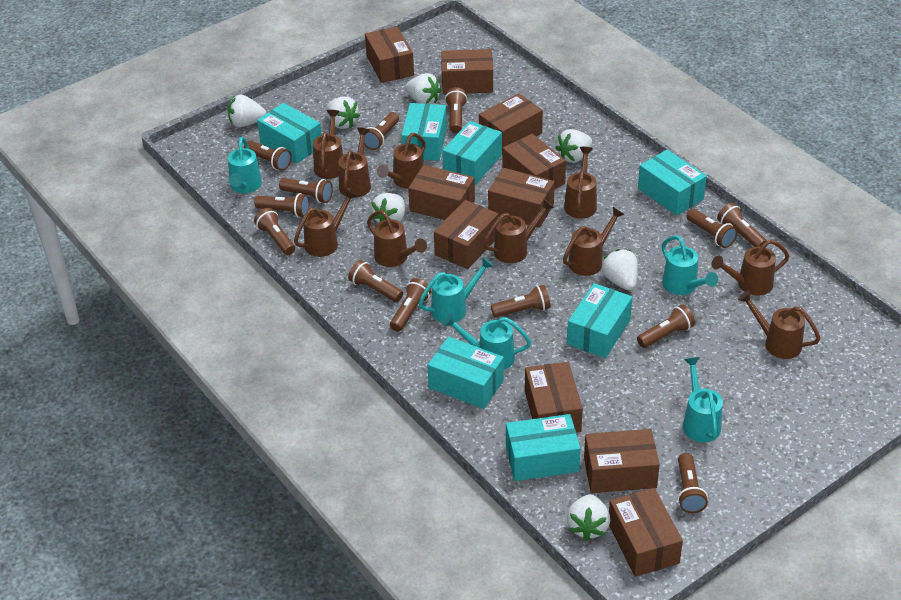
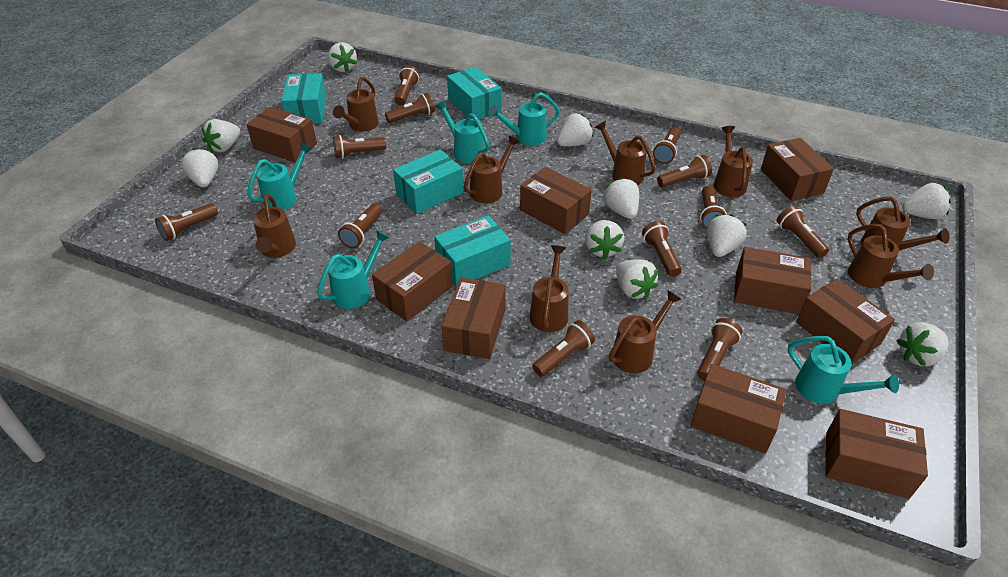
brown box: 10 -> 9
brown flashlight: 13 -> 12
brown watering can: 10 -> 9
turquoise box: 7 -> 4
white strawberry: 7 -> 10

